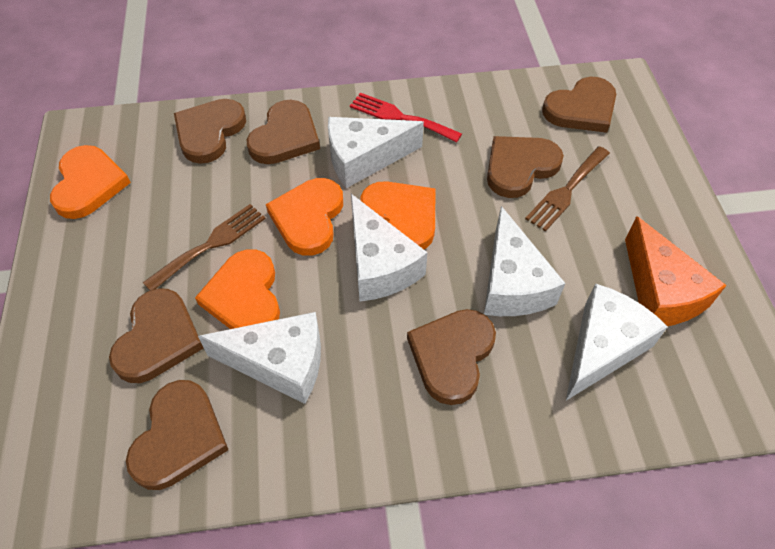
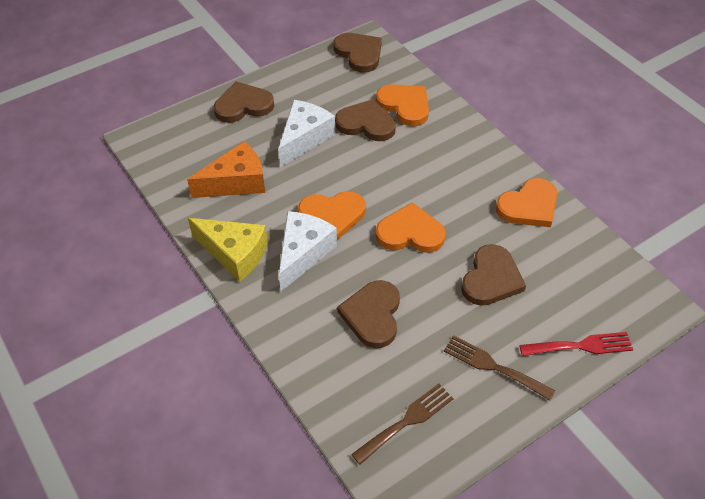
brown heart: 7 -> 5
white cheese: 5 -> 2
yellow cheese: 0 -> 1

